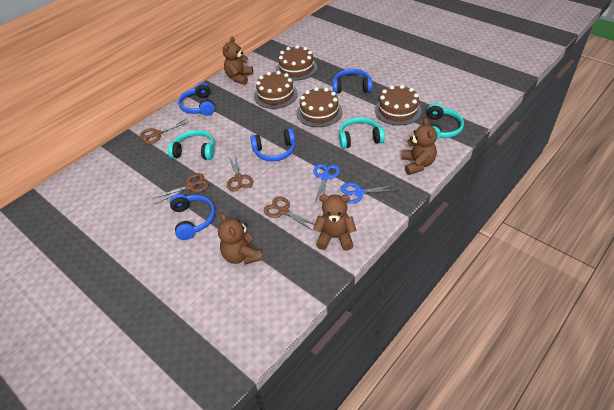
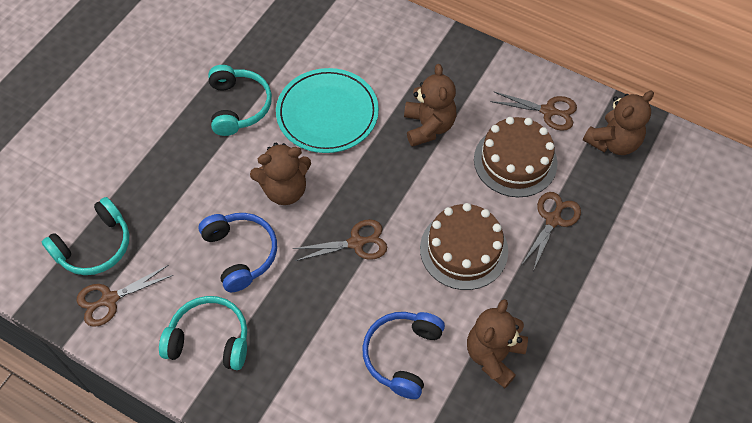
blue headphones: 4 -> 2
blue scissors: 2 -> 0
brown cake: 4 -> 2
turquoise plate: 0 -> 1

